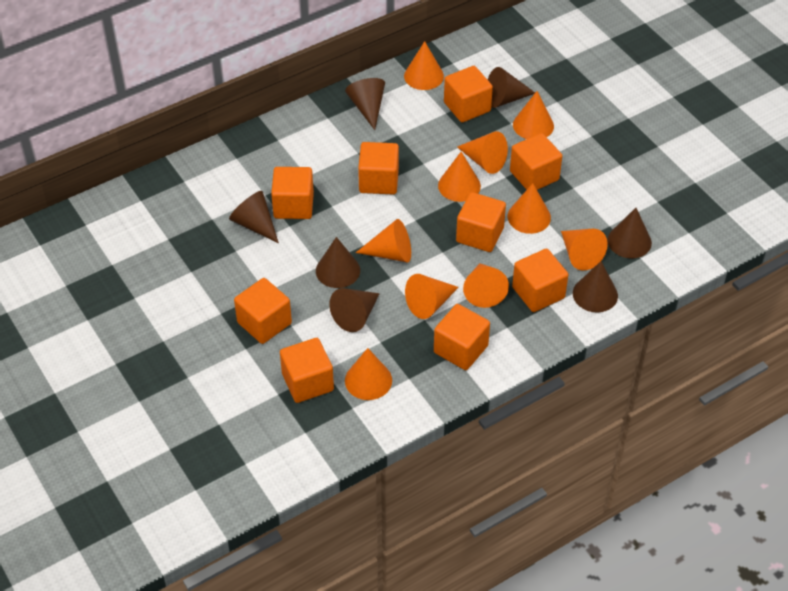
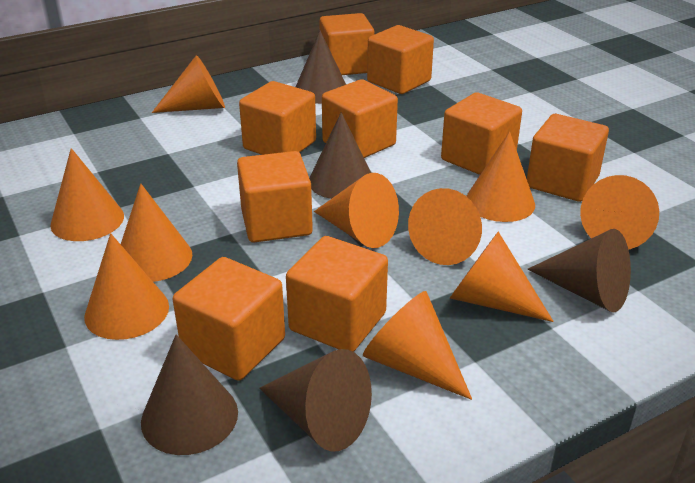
brown cone: 7 -> 5

